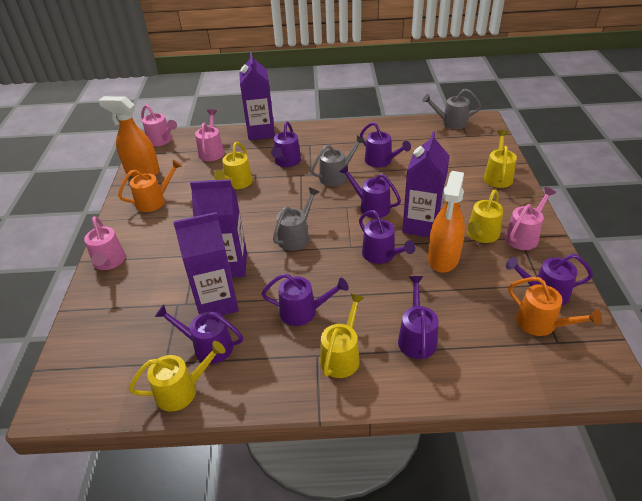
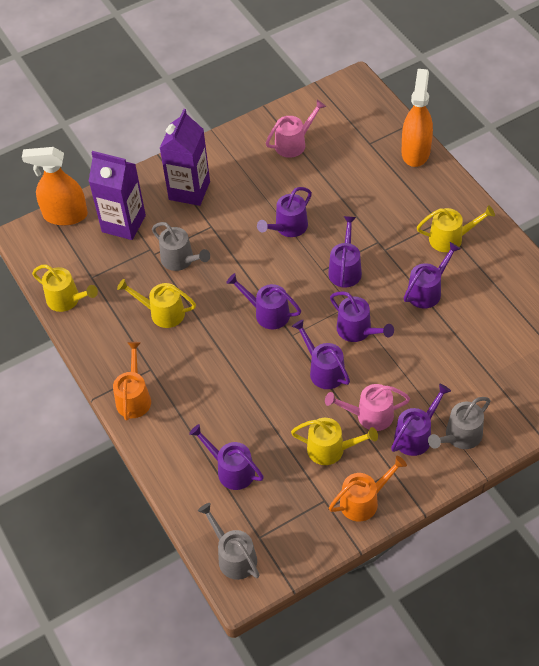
pink watering can: 4 -> 2
purple carton: 4 -> 2
yellow watering can: 5 -> 4

